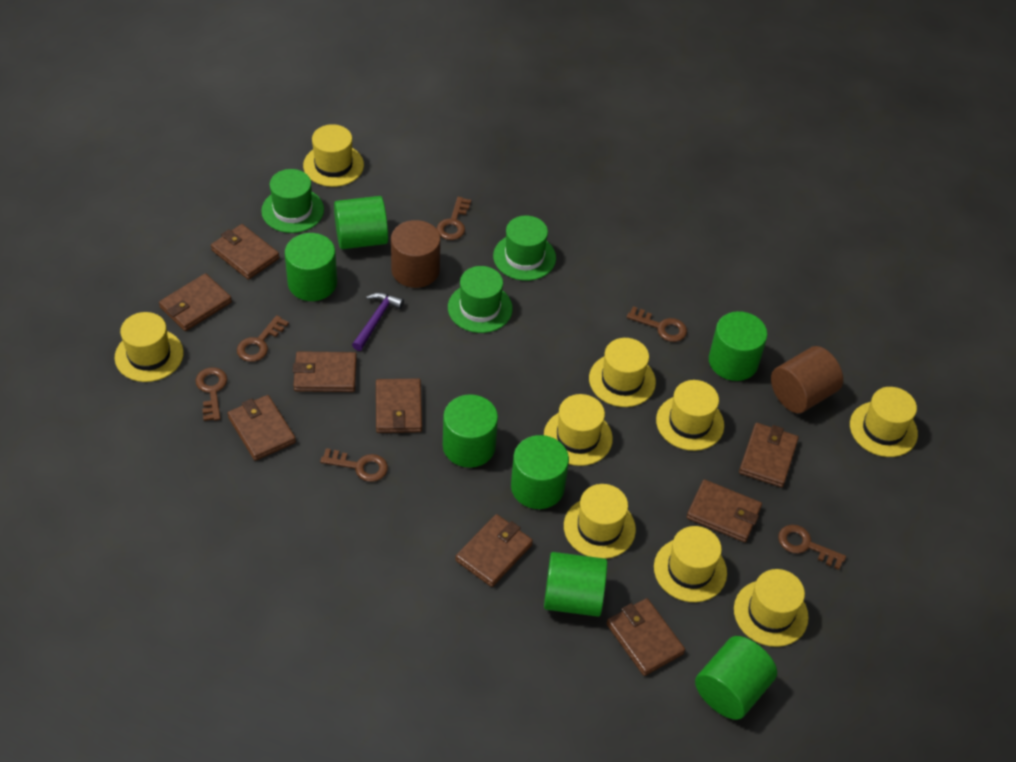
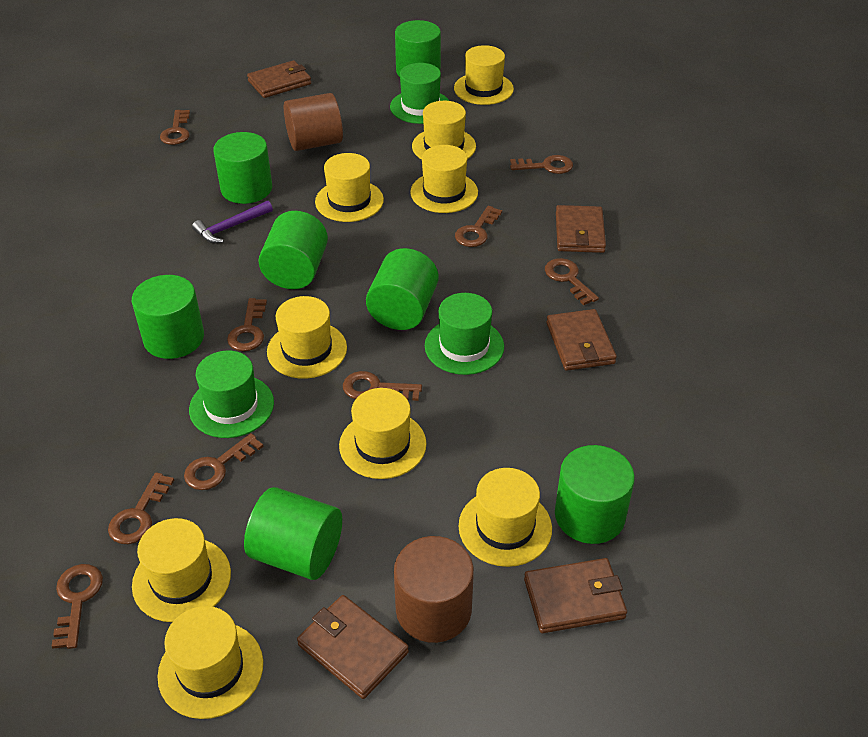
brown key: 6 -> 9
brown wallet: 9 -> 5

